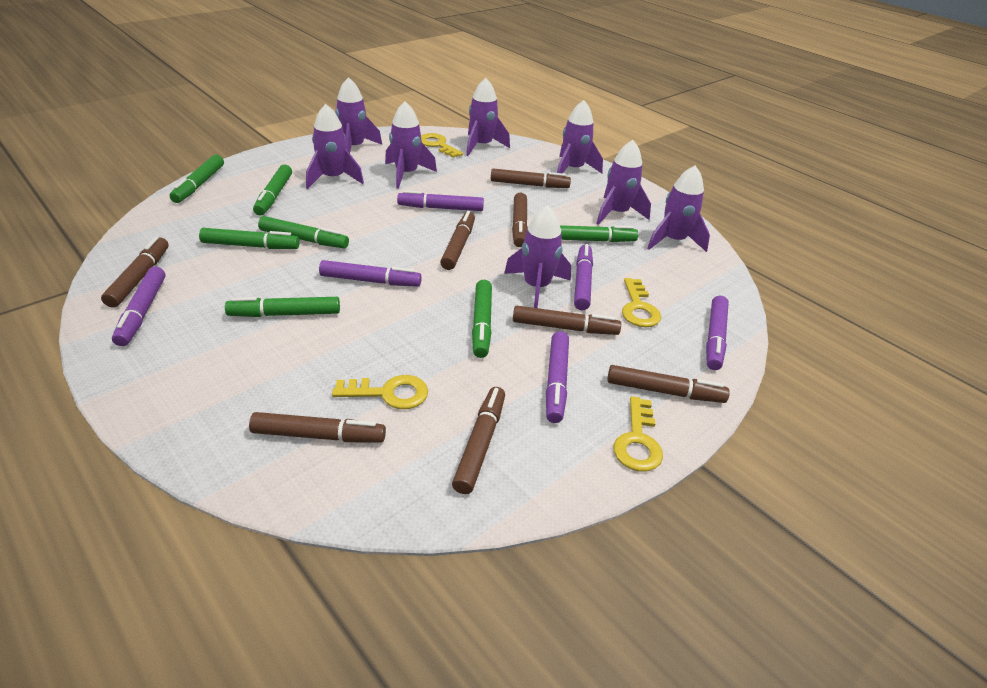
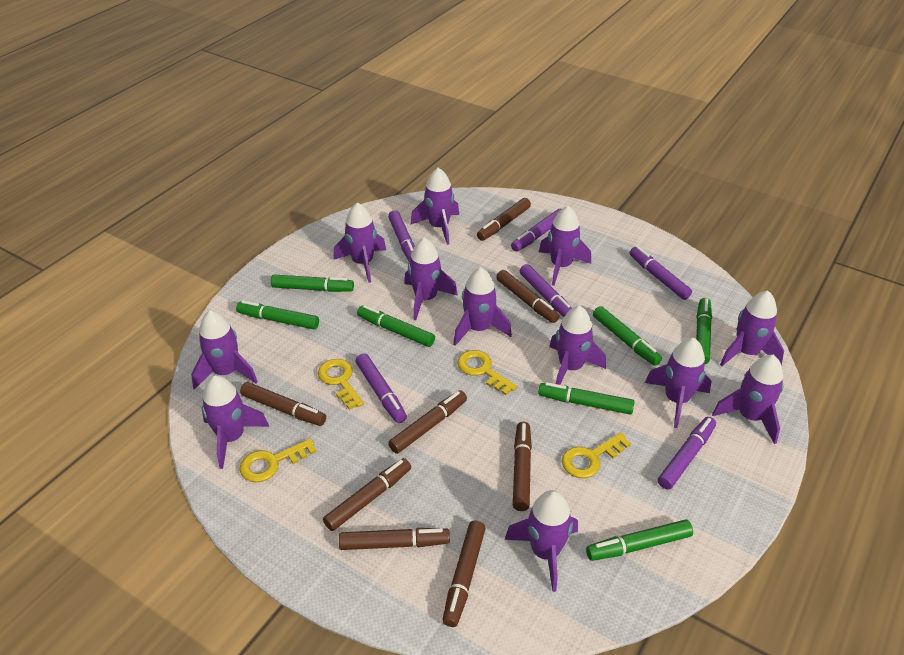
purple rocket: 8 -> 12

